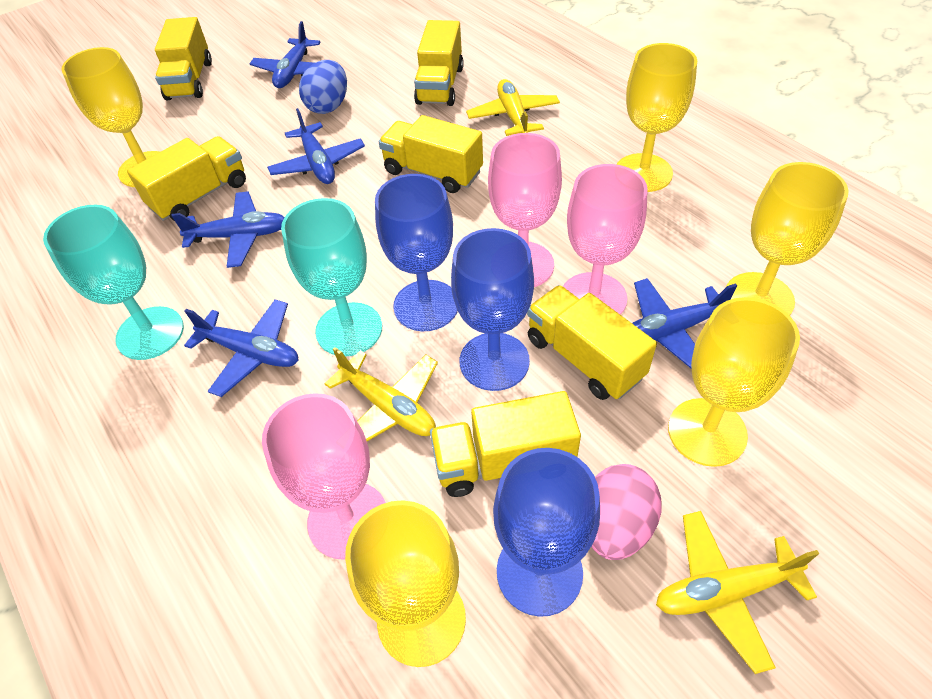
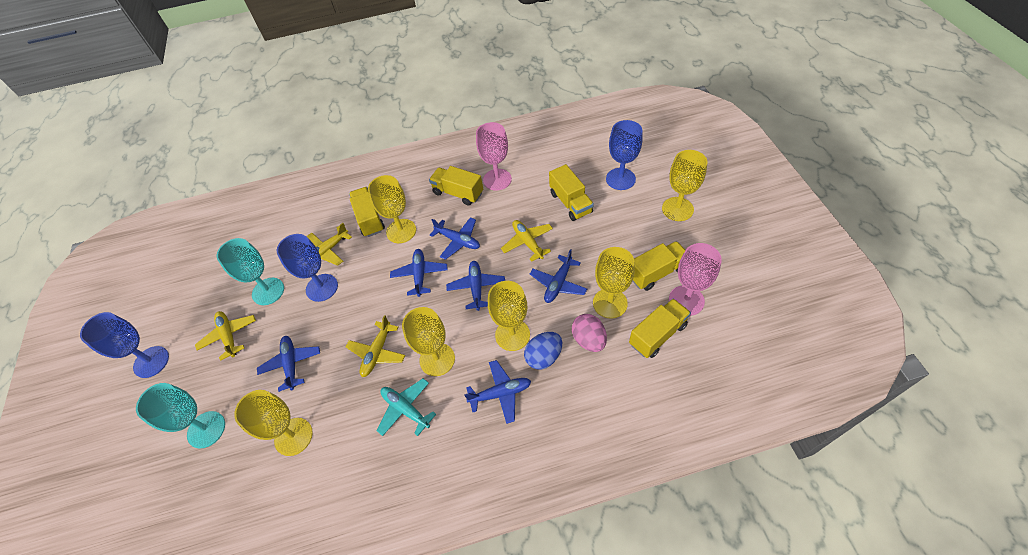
blue plane: 5 -> 6
pink goblet: 3 -> 2
turquoise plane: 0 -> 1
yellow goblet: 5 -> 6
yellow plane: 3 -> 4
yellow truck: 6 -> 5

